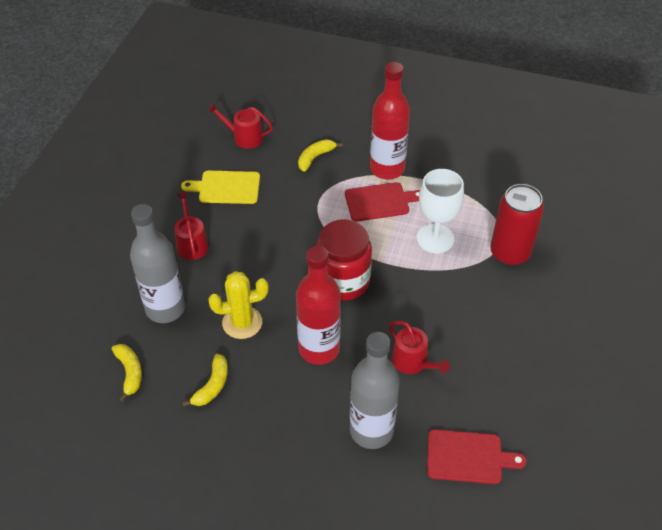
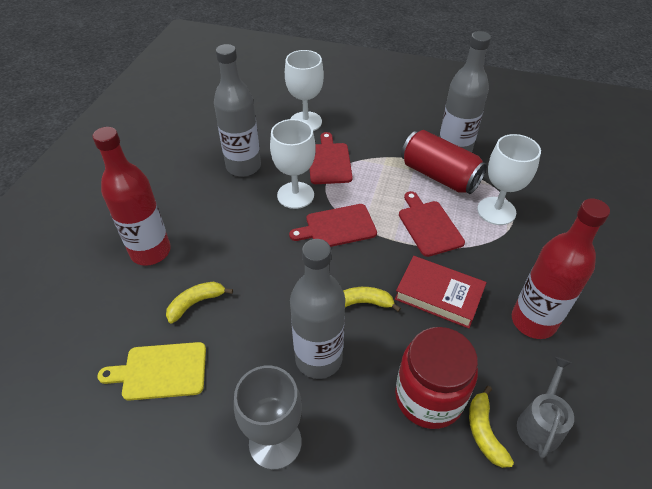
grey bottle: 2 -> 3
grey goblet: 0 -> 1
grey watering can: 0 -> 1
red book: 0 -> 1
red cutting board: 2 -> 3
red watering can: 3 -> 0
white goblet: 1 -> 3
yellow cactus: 1 -> 0

